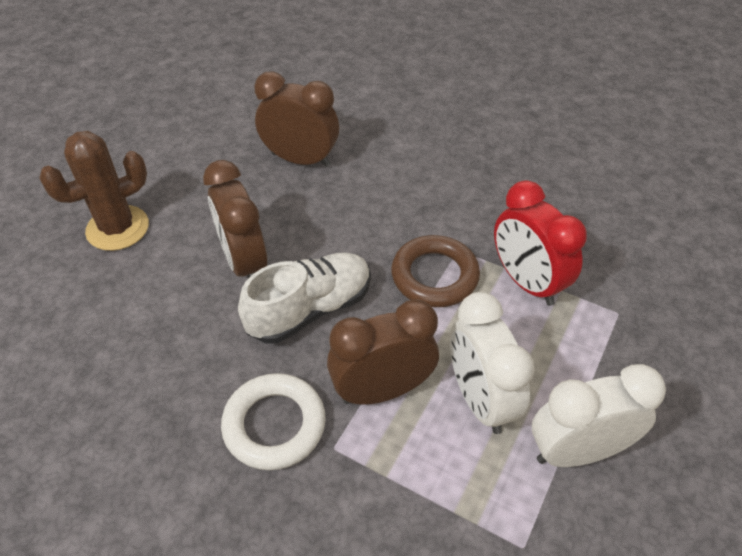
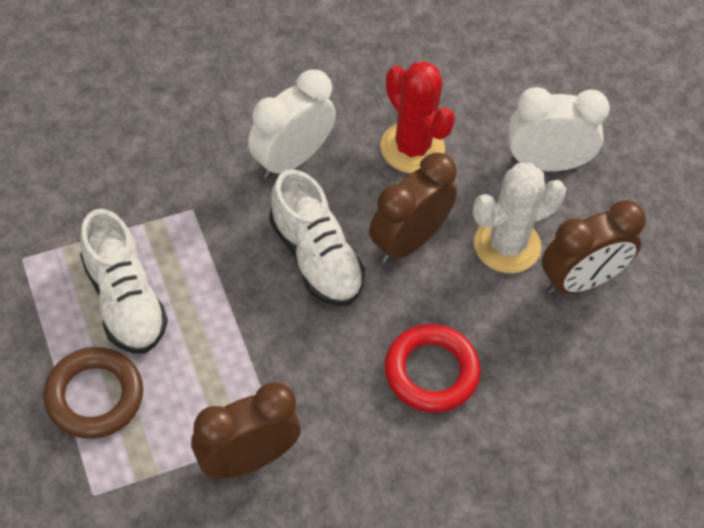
brown cactus: 1 -> 0
red cactus: 0 -> 1
red clock: 1 -> 0
red ring: 0 -> 1
white cactus: 0 -> 1
white ring: 1 -> 0
white shoe: 1 -> 2

